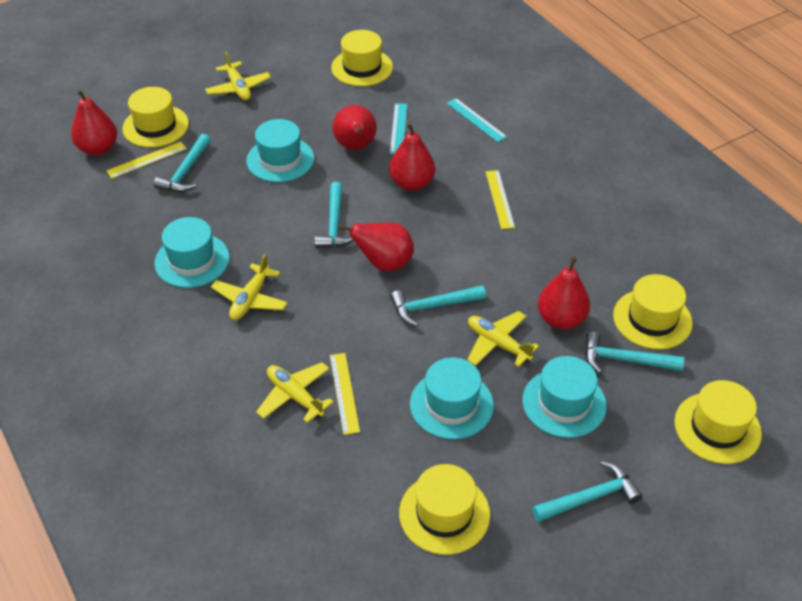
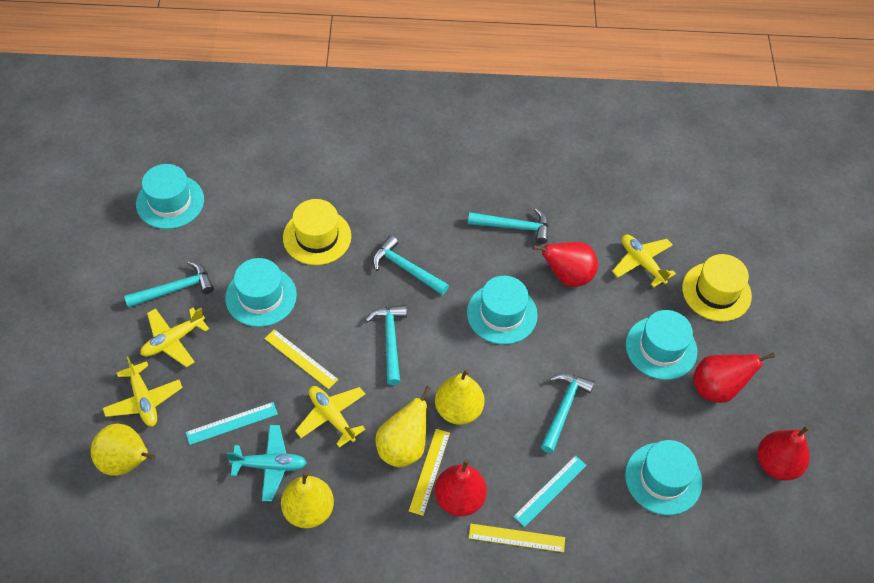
red pear: 5 -> 4
turquoise hat: 4 -> 5
turquoise plane: 0 -> 1
yellow hat: 5 -> 2
yellow pear: 0 -> 4

